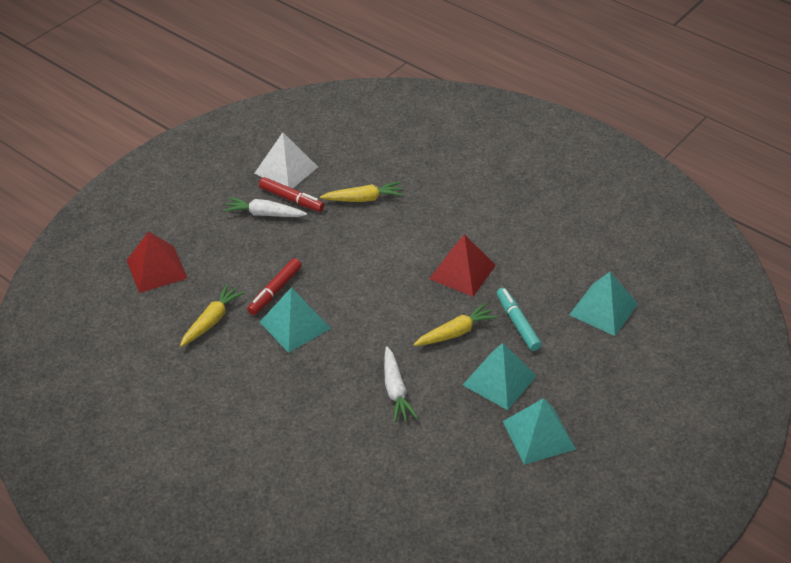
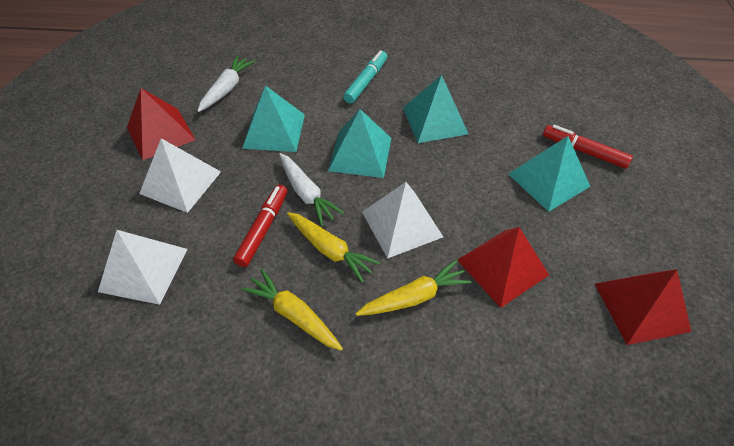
red pyramid: 2 -> 3
white pyramid: 1 -> 3

